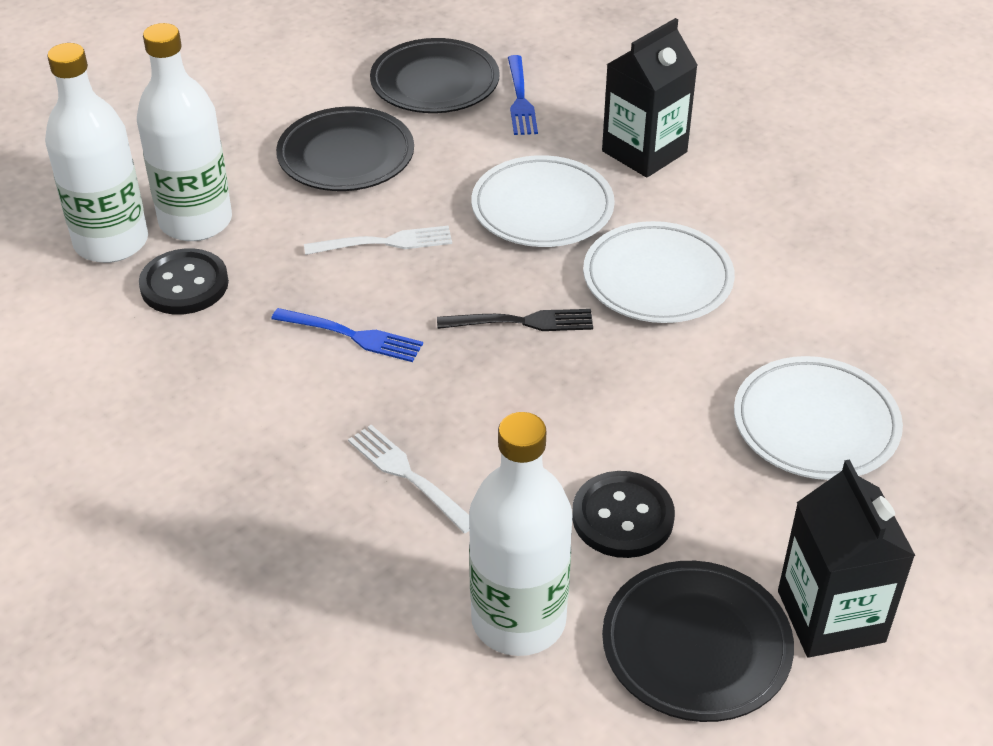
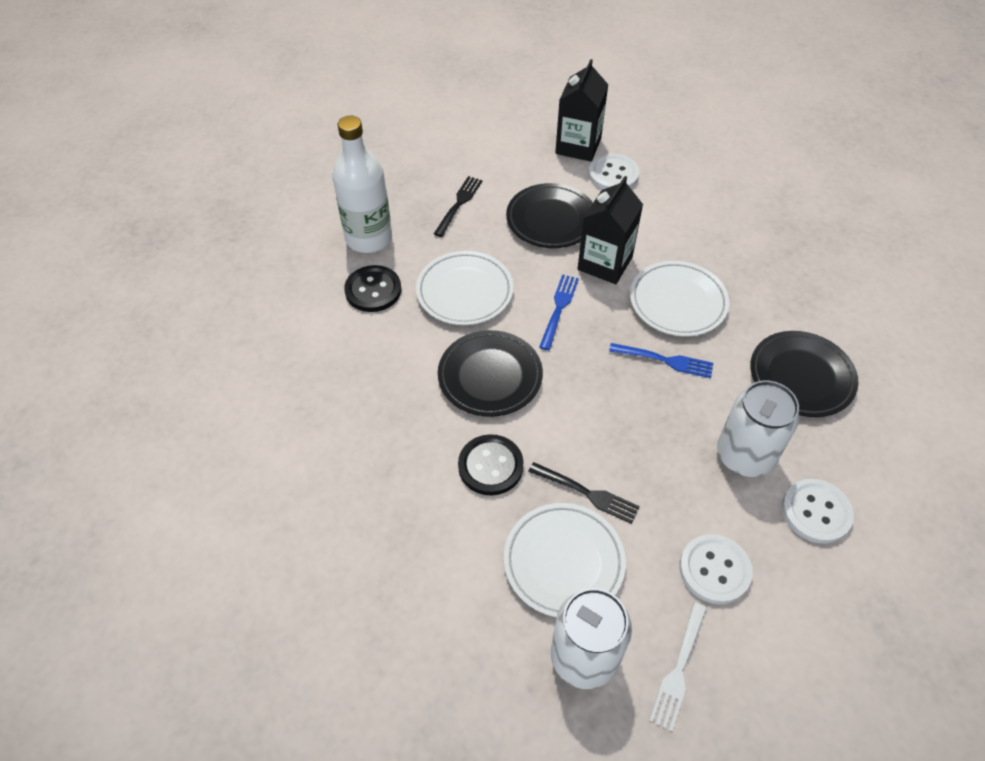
black fork: 1 -> 2
white bottle: 3 -> 1
white button: 0 -> 3
white can: 0 -> 2
white fork: 2 -> 1

